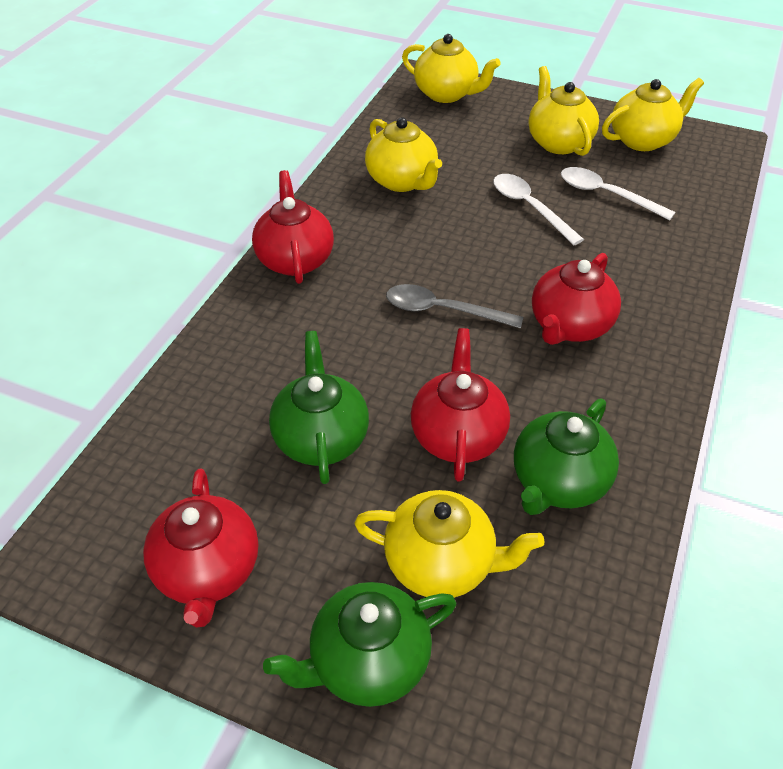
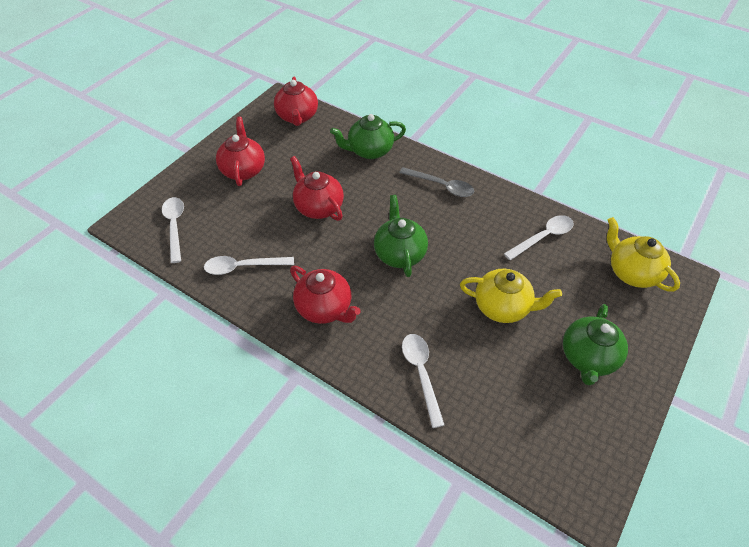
white spoon: 2 -> 4
yellow teapot: 5 -> 2

